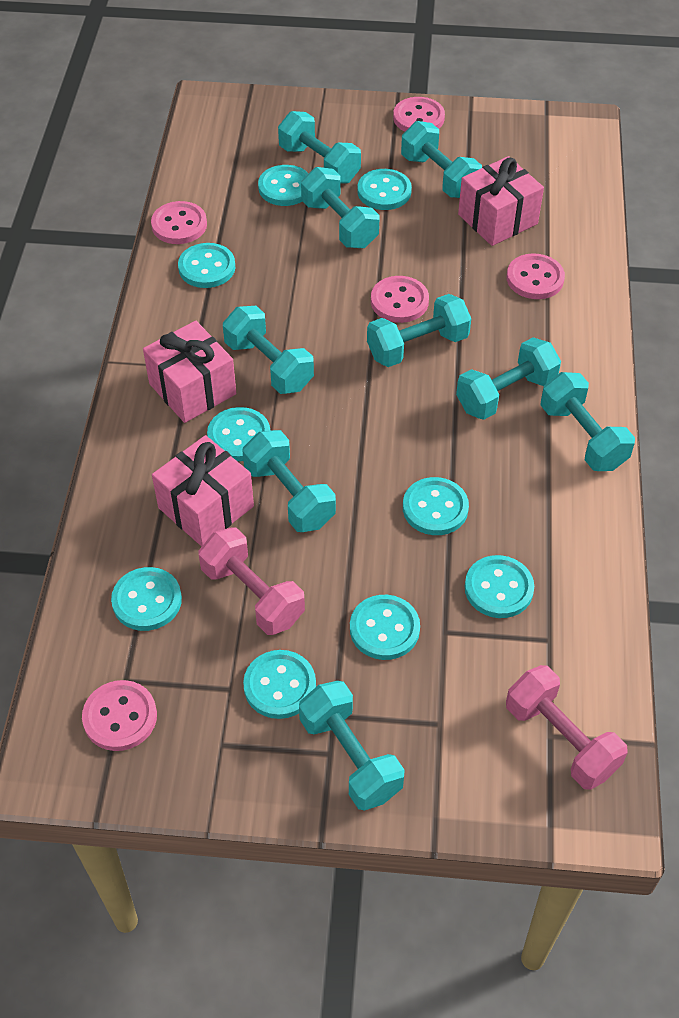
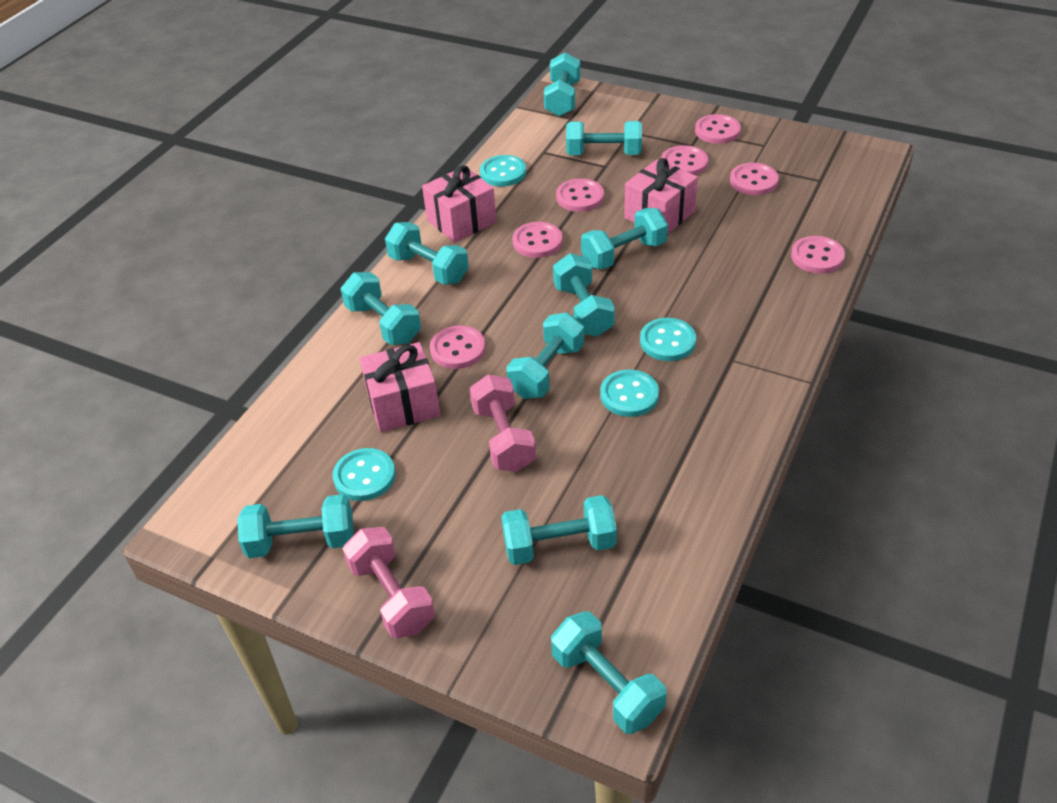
pink button: 5 -> 7
turquoise button: 9 -> 4
turquoise dumbbell: 9 -> 10

